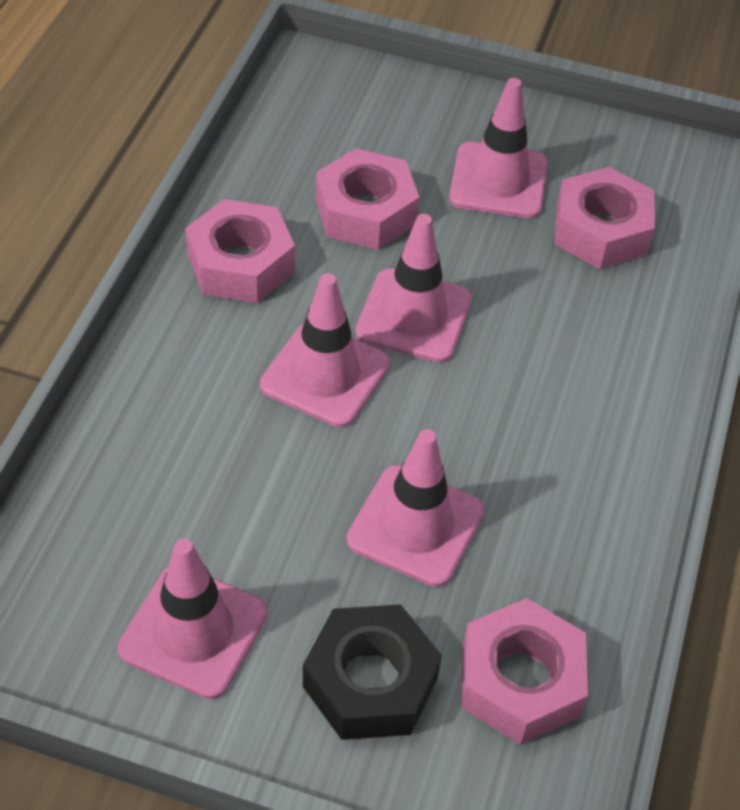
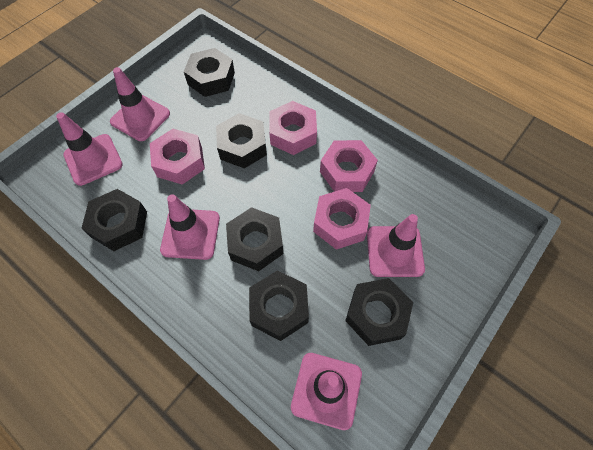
black nut: 1 -> 6

